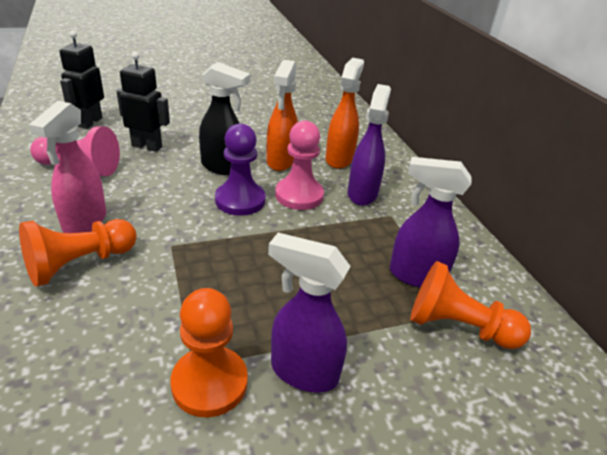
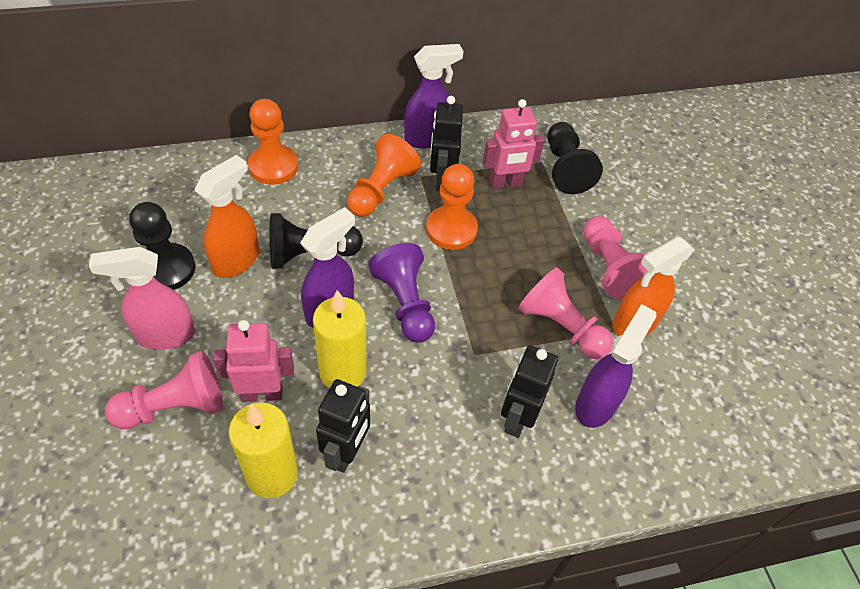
black pawn: 0 -> 3
black robot: 2 -> 3
black spray bottle: 1 -> 0
pink pawn: 2 -> 3
pink robot: 0 -> 2
yellow candle: 0 -> 2

